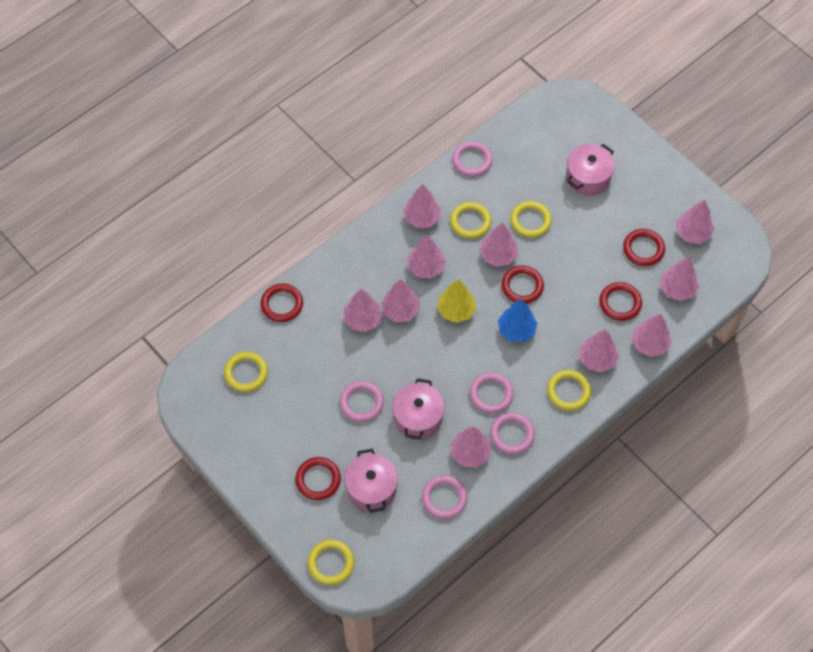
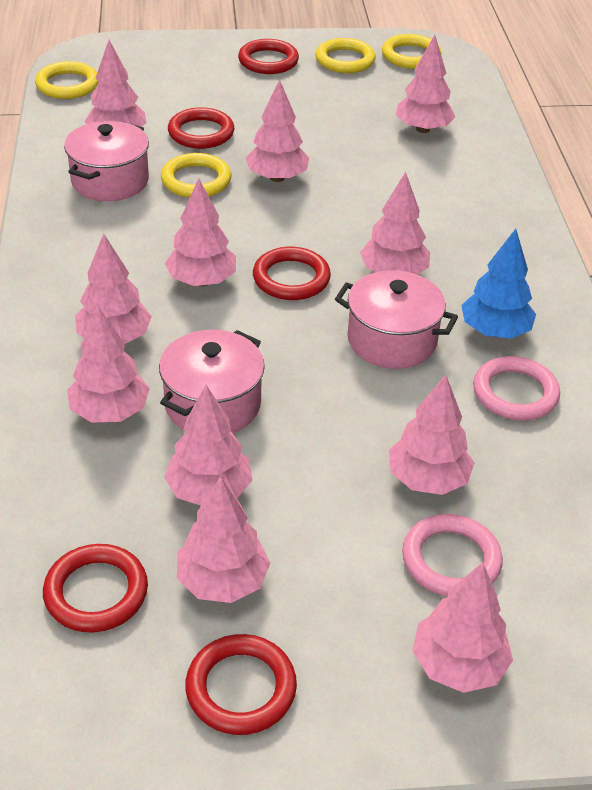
pink ring: 5 -> 2
pink tree: 10 -> 11
yellow ring: 5 -> 4
yellow tree: 1 -> 0

